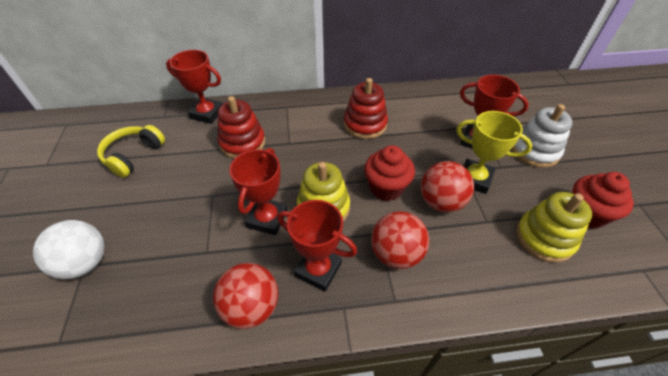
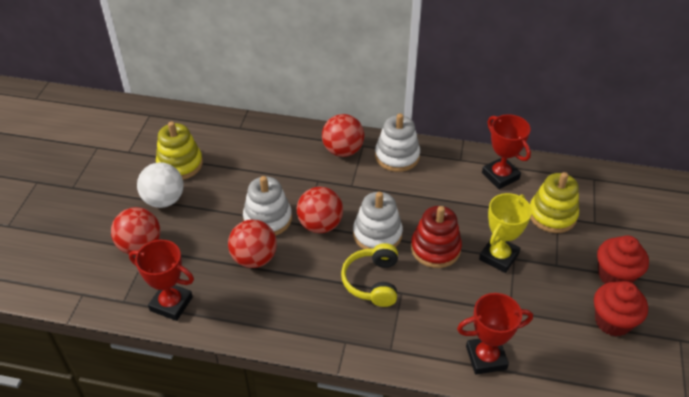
red ball: 3 -> 4
red stacking toy: 2 -> 1
red trophy: 4 -> 3
white stacking toy: 1 -> 3

